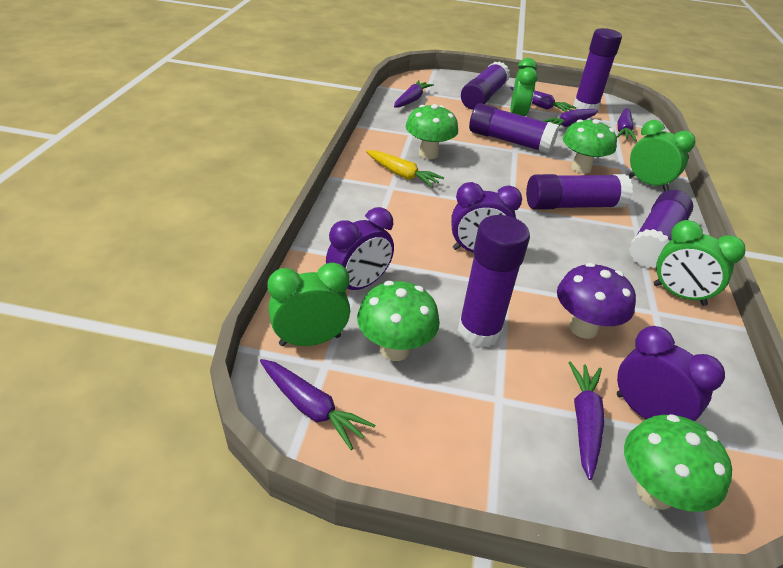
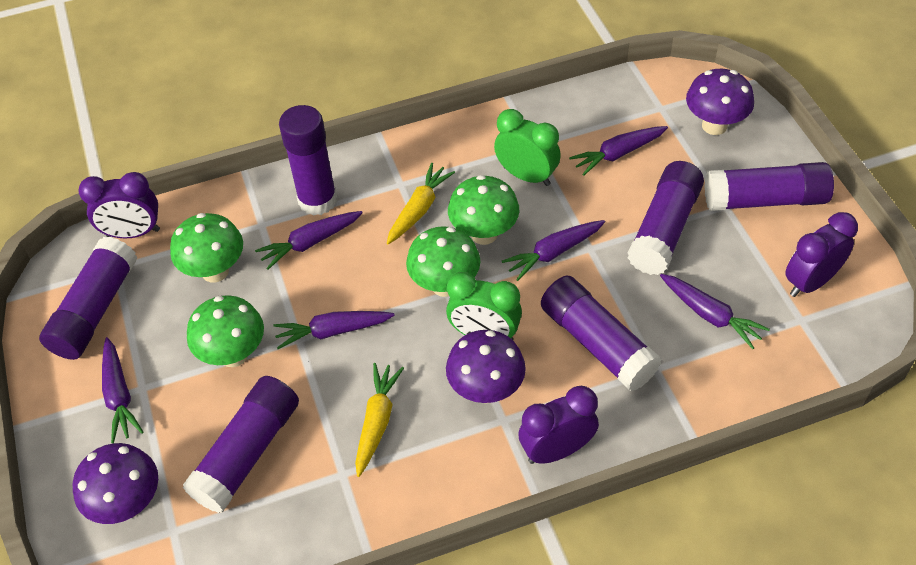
green clock: 4 -> 2
purple mushroom: 1 -> 3
yellow carrot: 1 -> 2

